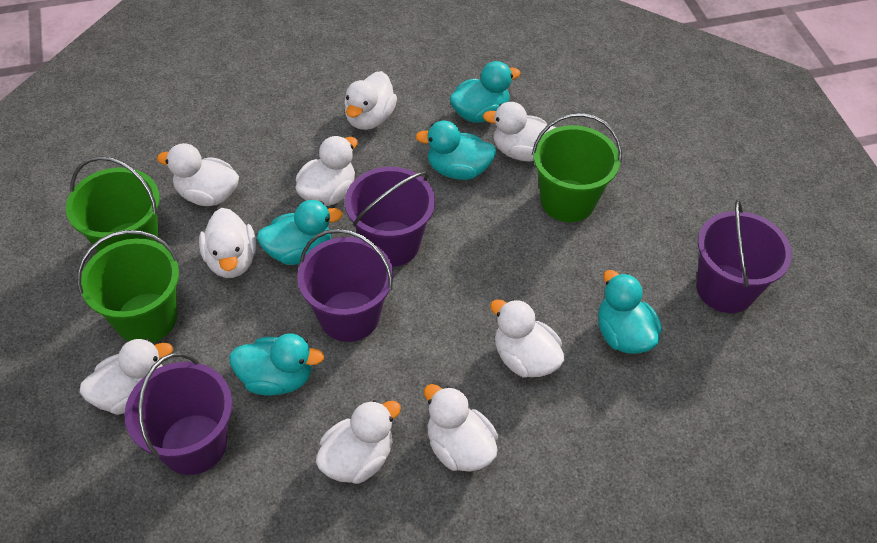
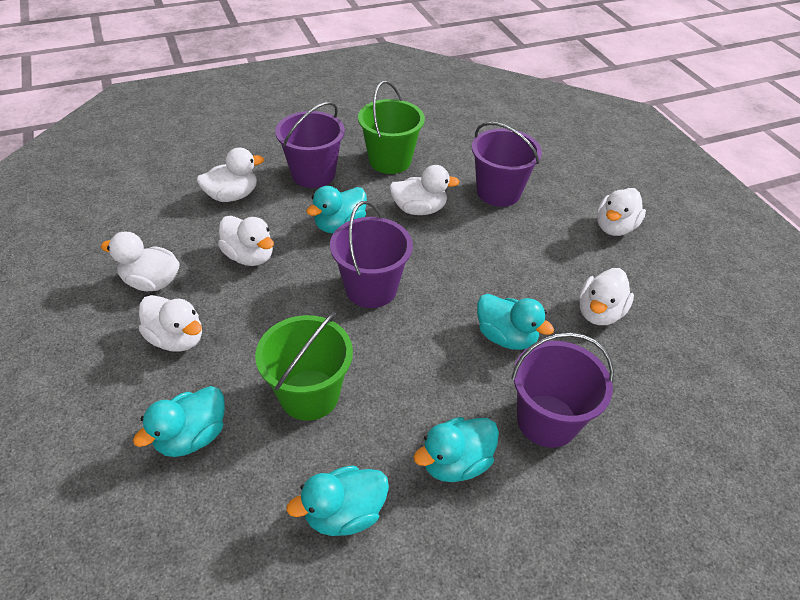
green bucket: 3 -> 2
white duck: 9 -> 7

